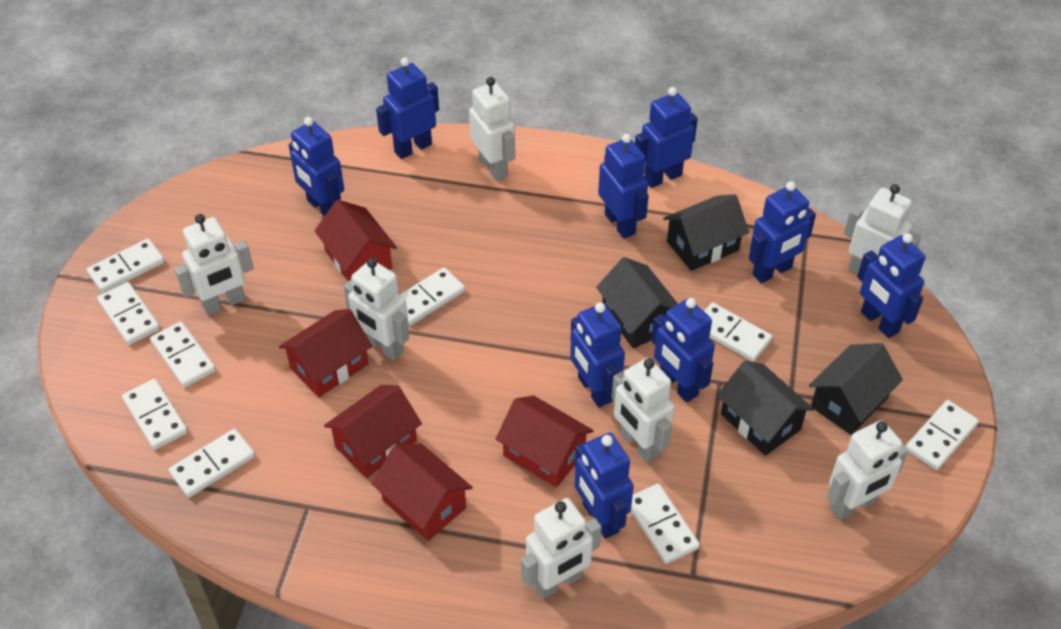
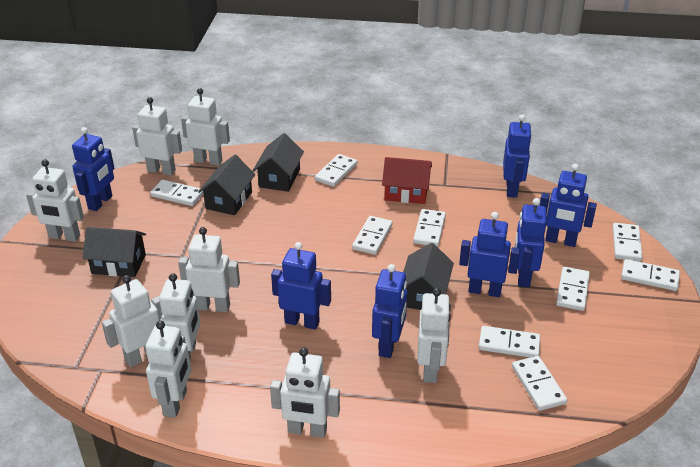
blue robot: 9 -> 7
red house: 5 -> 1
white robot: 7 -> 9

